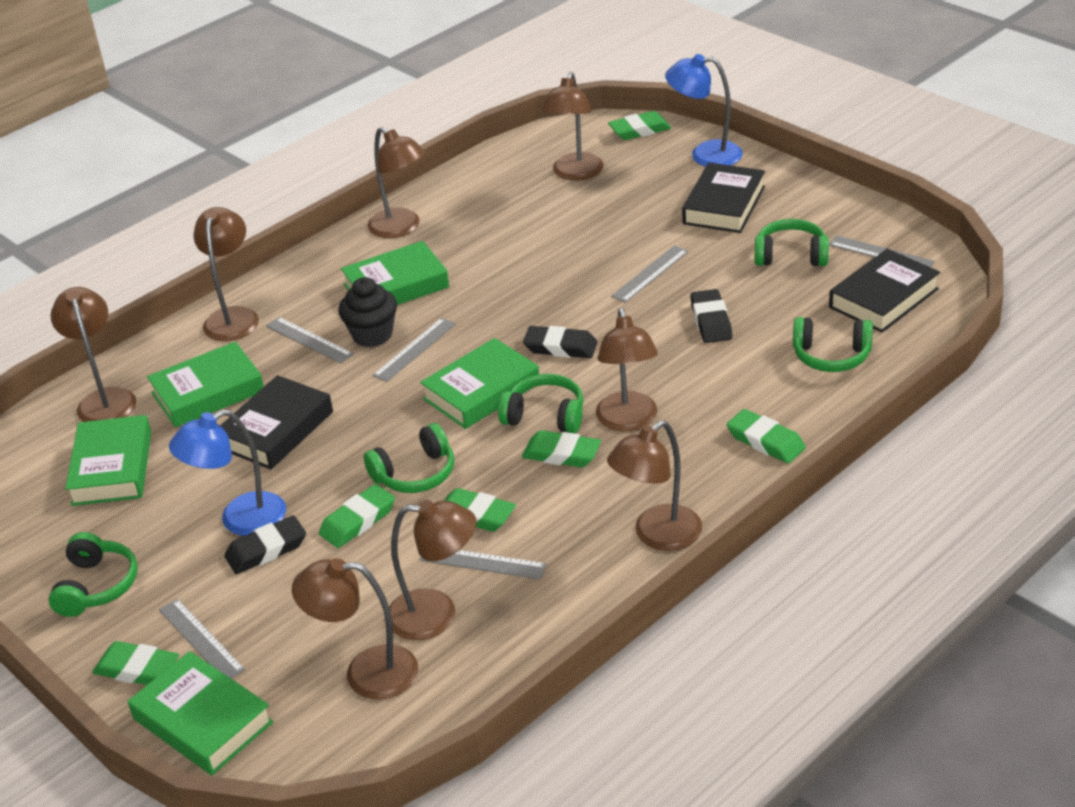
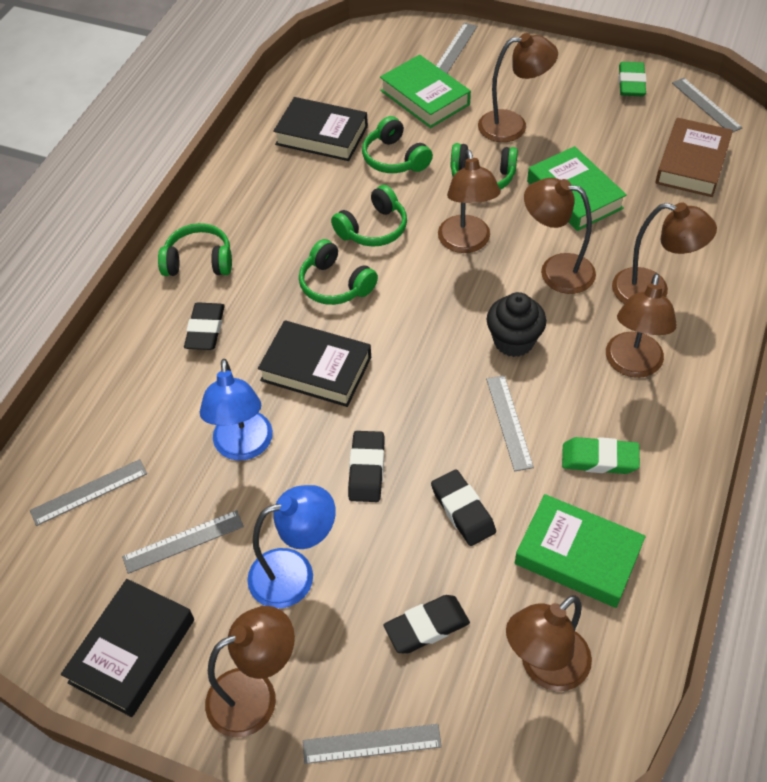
black eraser: 3 -> 4
brown book: 0 -> 1
brown lamp: 8 -> 7
green book: 5 -> 3
green eraser: 6 -> 2

